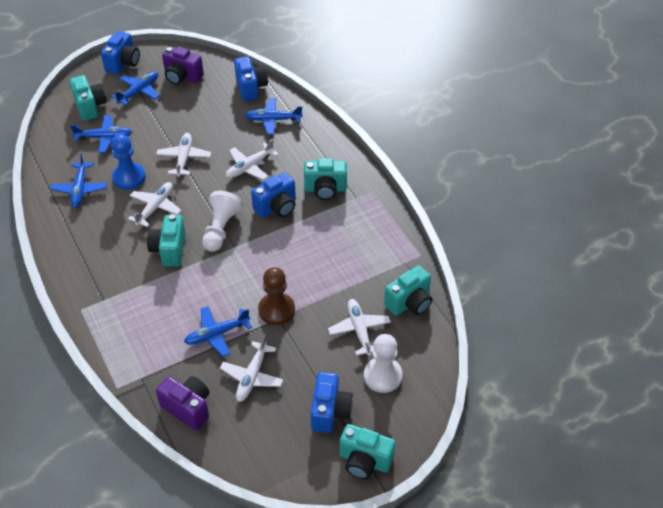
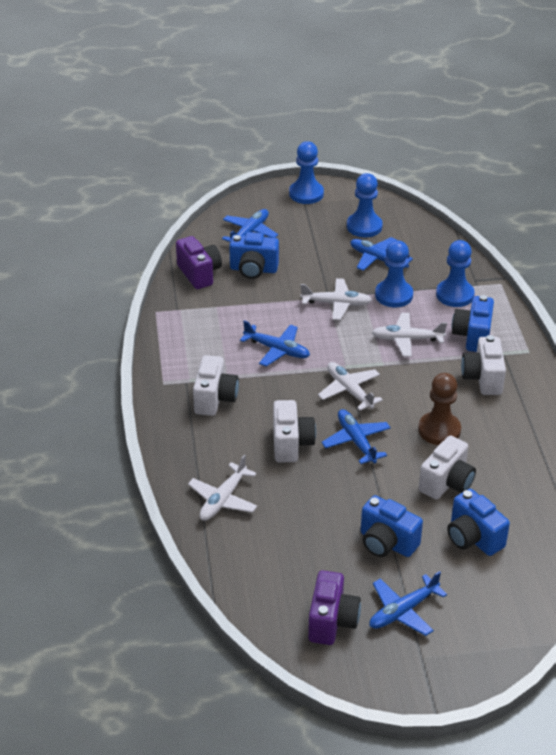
blue pawn: 1 -> 4
turquoise camera: 5 -> 0
white camera: 0 -> 4
white pawn: 2 -> 0
white plane: 5 -> 4

